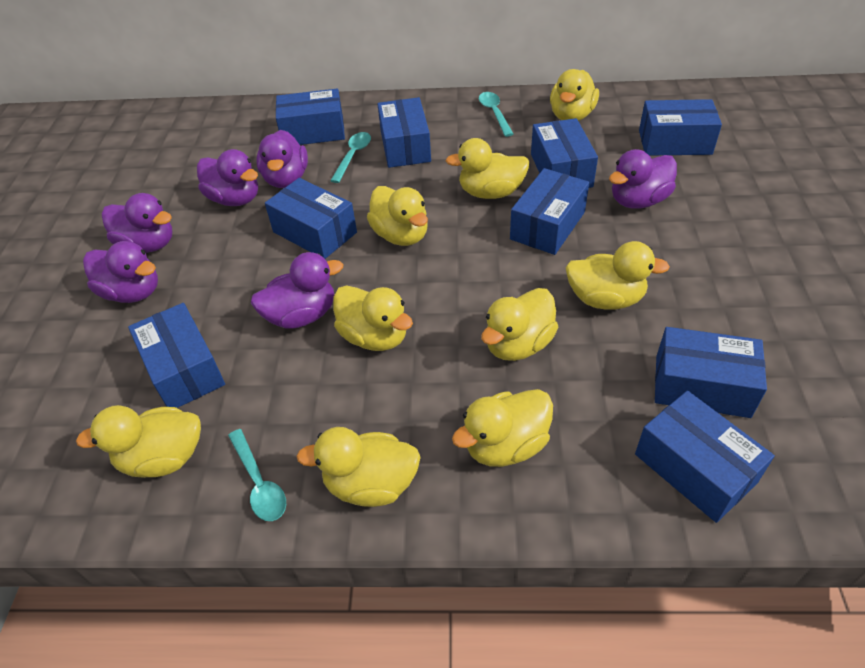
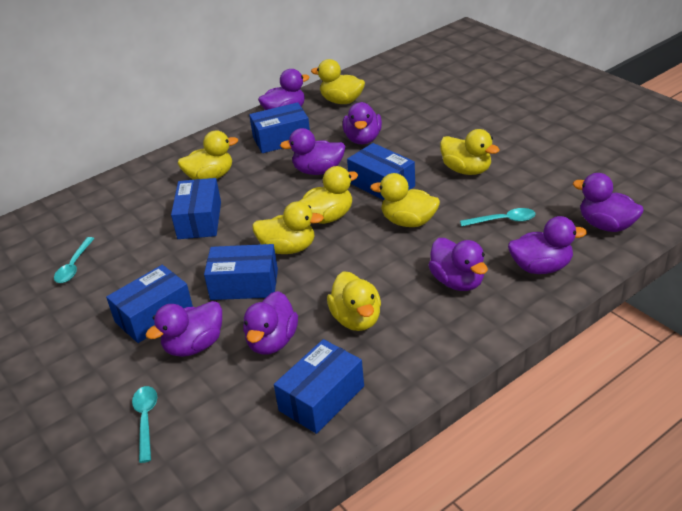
blue box: 9 -> 6
purple duck: 6 -> 8
yellow duck: 9 -> 7

